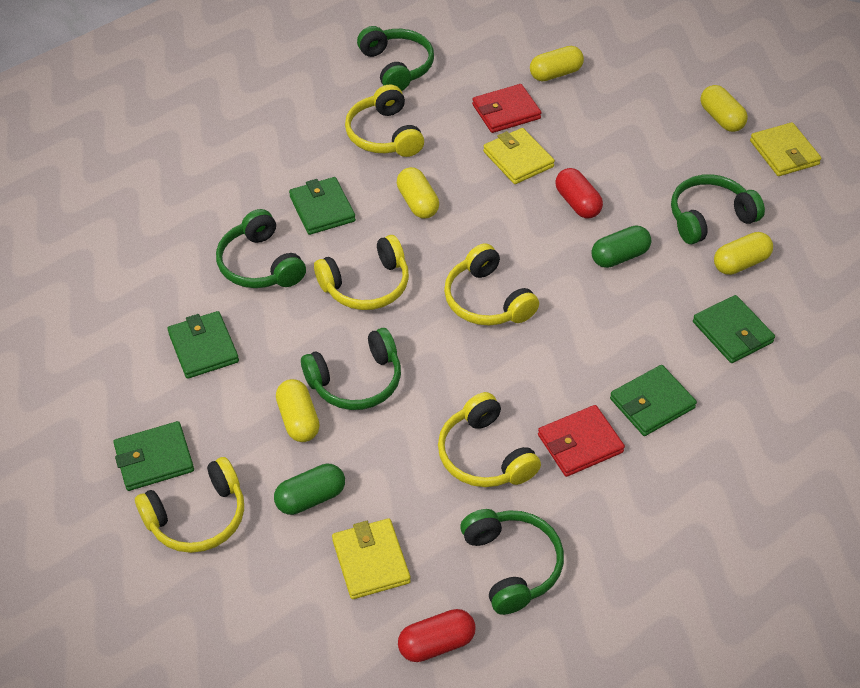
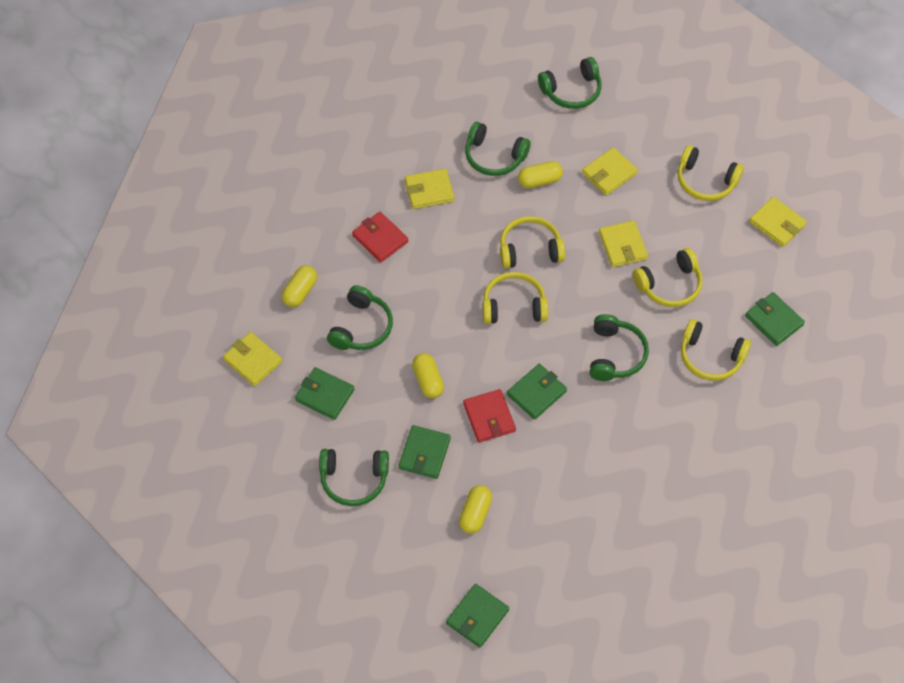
green capsule: 2 -> 0
red capsule: 2 -> 0
yellow capsule: 5 -> 4
yellow wallet: 3 -> 5

